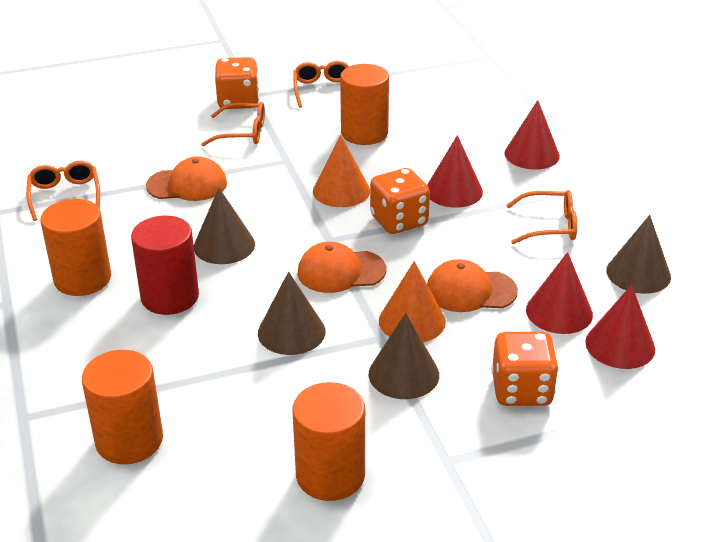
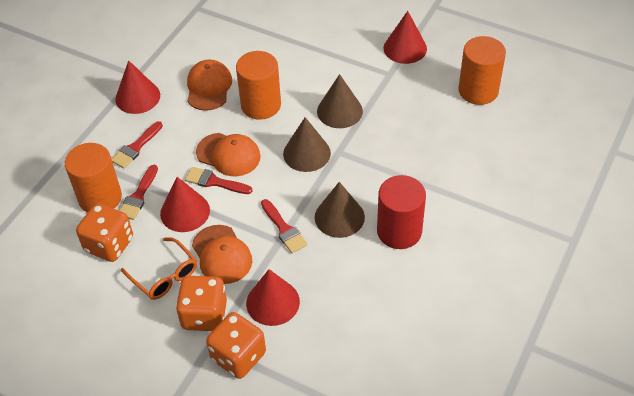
brown cone: 4 -> 3
orange cone: 2 -> 0
orange cylinder: 4 -> 3
orange glasses: 4 -> 1
red brush: 0 -> 4

